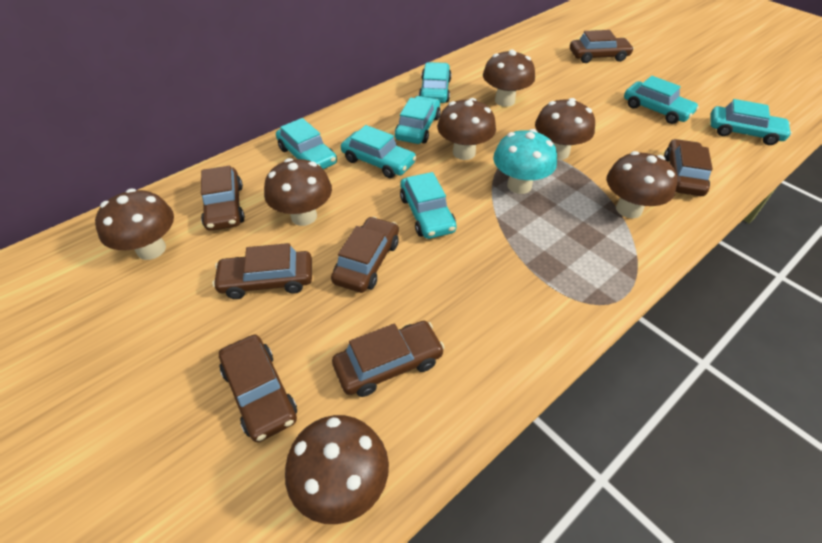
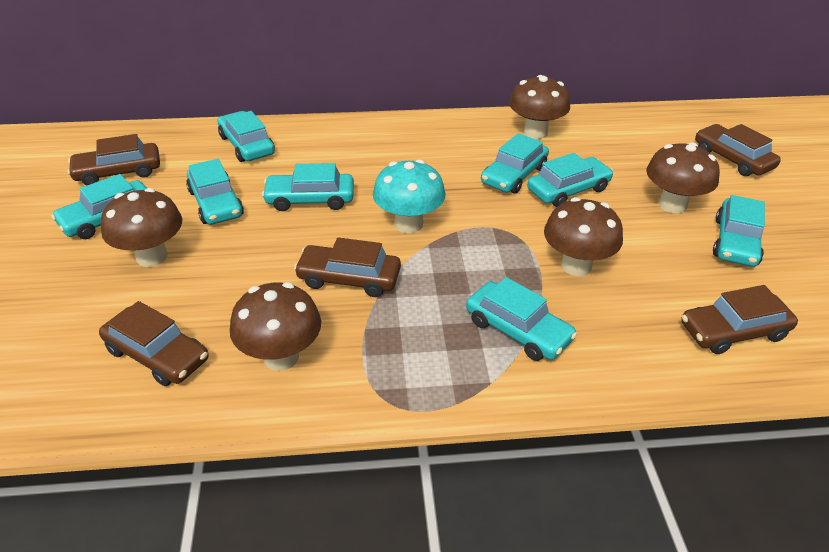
brown car: 7 -> 5
brown mushroom: 7 -> 5
turquoise car: 7 -> 8

